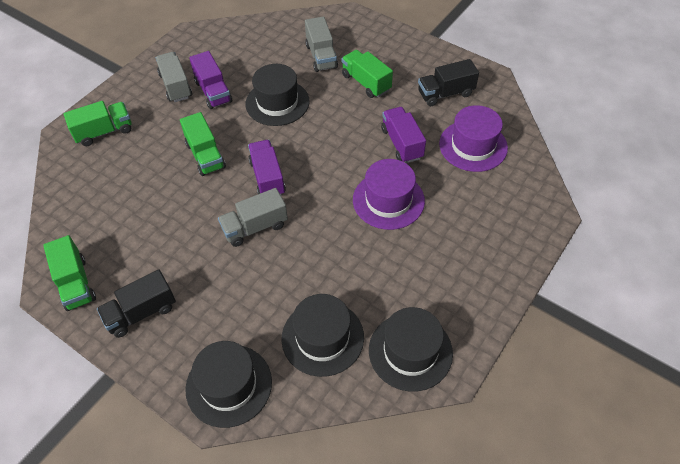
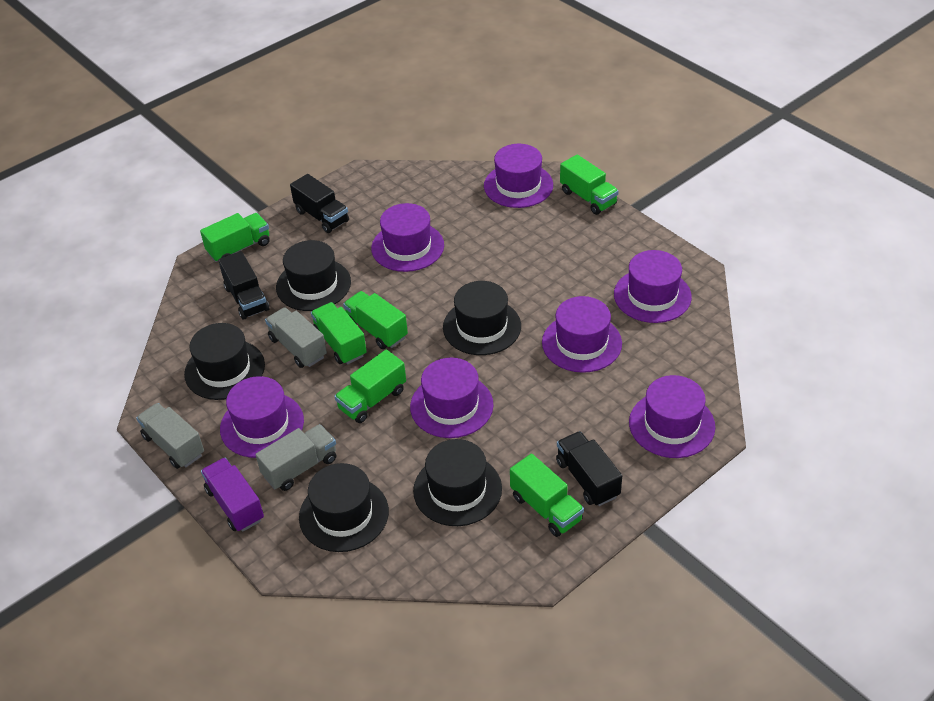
black hat: 4 -> 5
black truck: 2 -> 3
green truck: 4 -> 6
purple hat: 2 -> 7
purple truck: 3 -> 1

